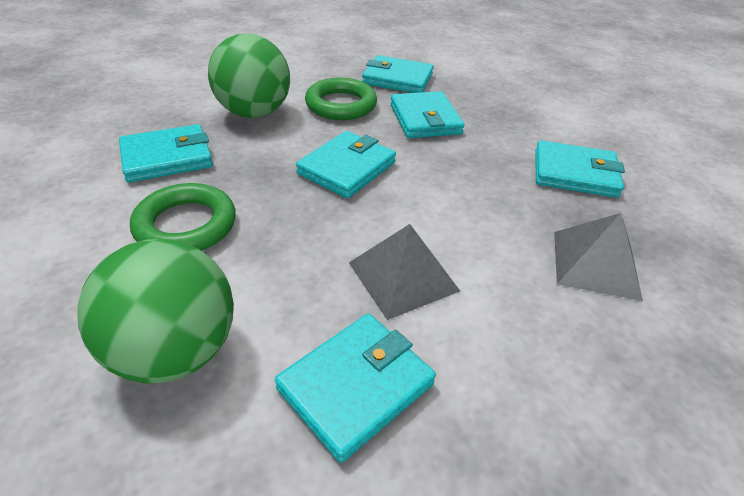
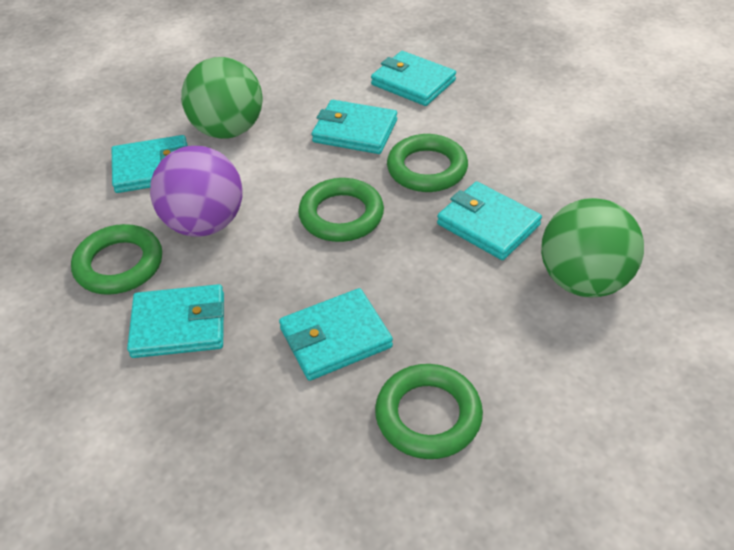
green ring: 2 -> 4
grey pyramid: 2 -> 0
purple ball: 0 -> 1

